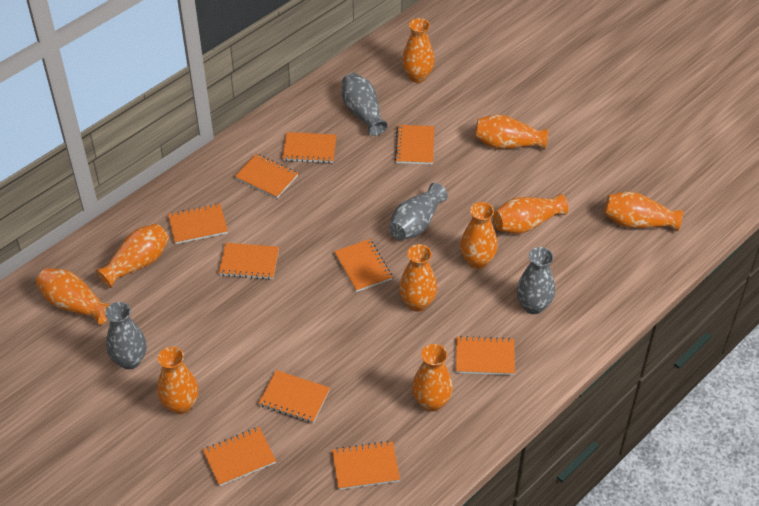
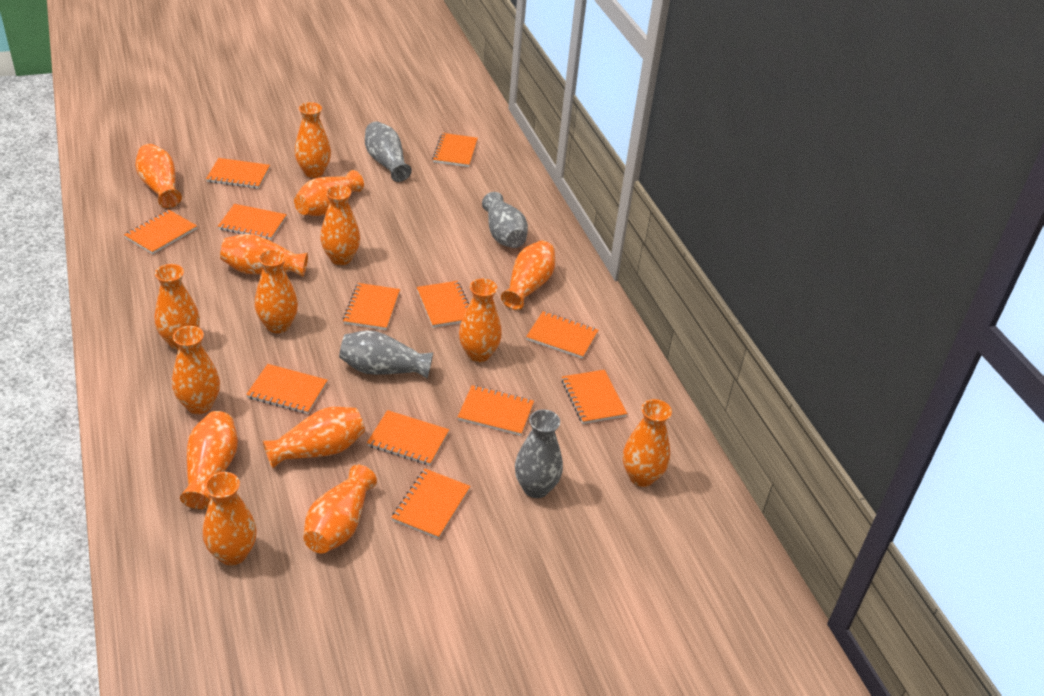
orange notebook: 10 -> 12
orange vase: 10 -> 15

